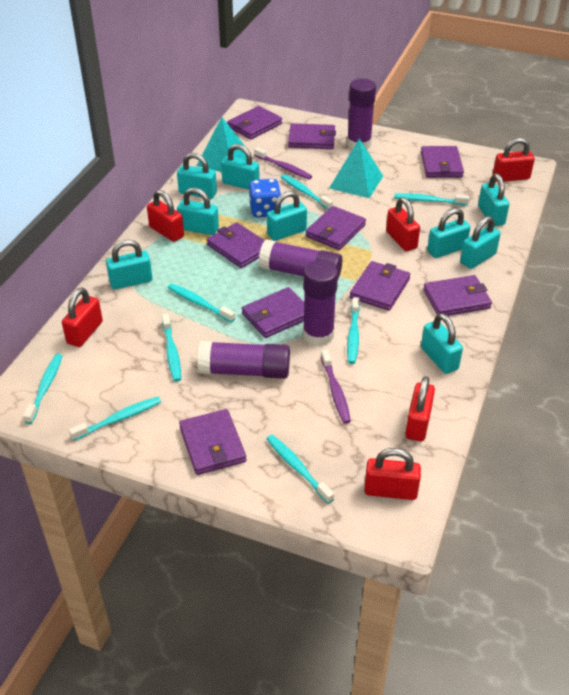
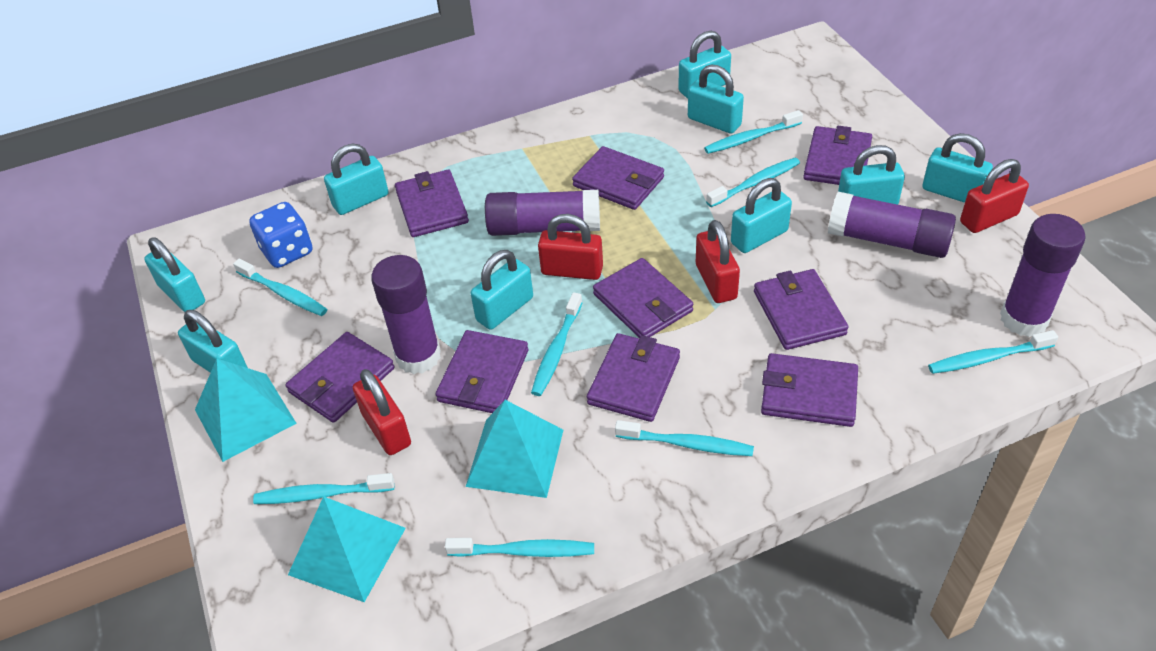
purple toothbrush: 2 -> 0
red padlock: 6 -> 4
turquoise pyramid: 2 -> 3

